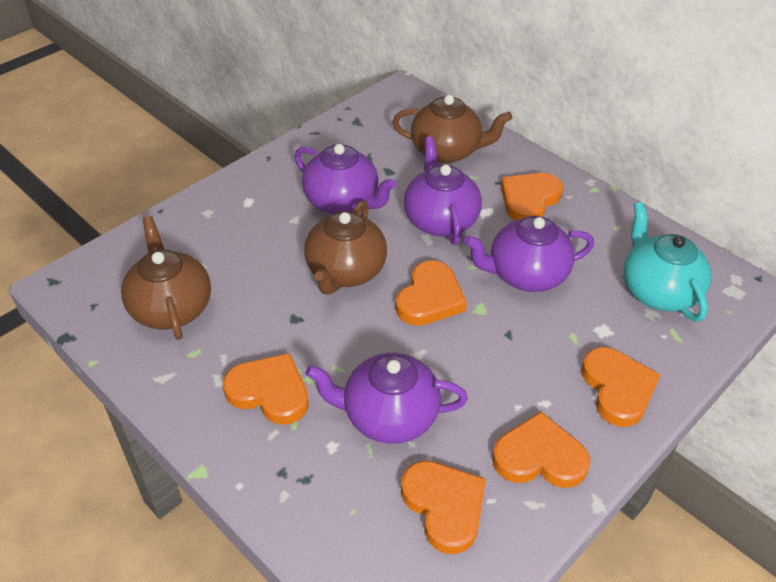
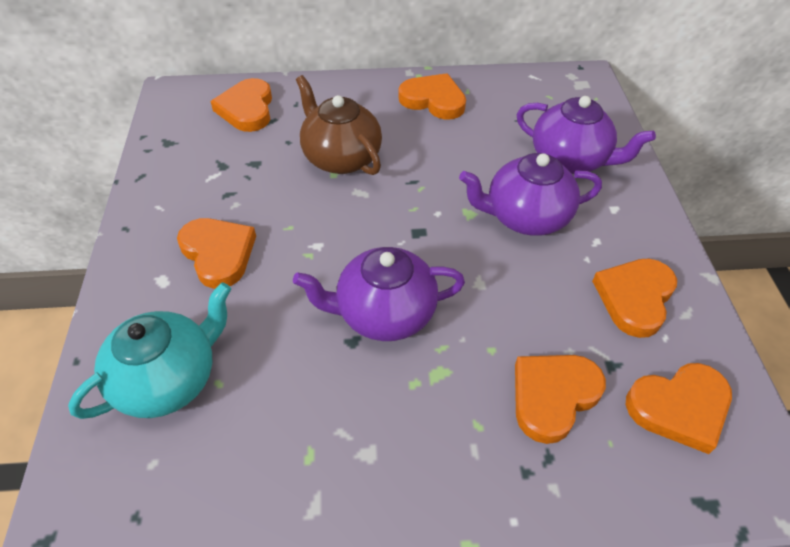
brown teapot: 3 -> 1
purple teapot: 4 -> 3

